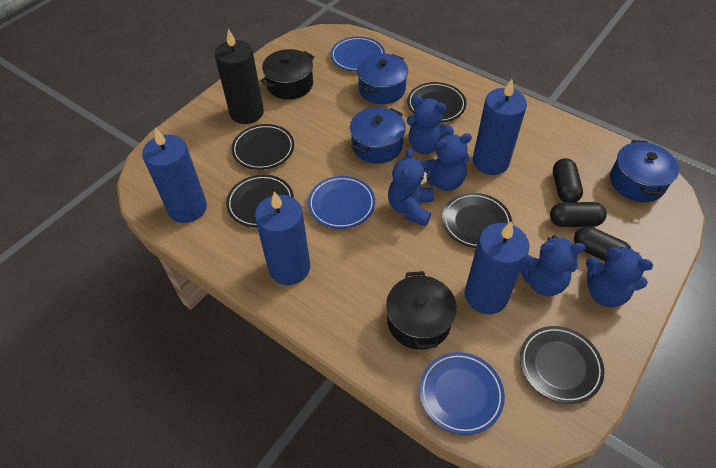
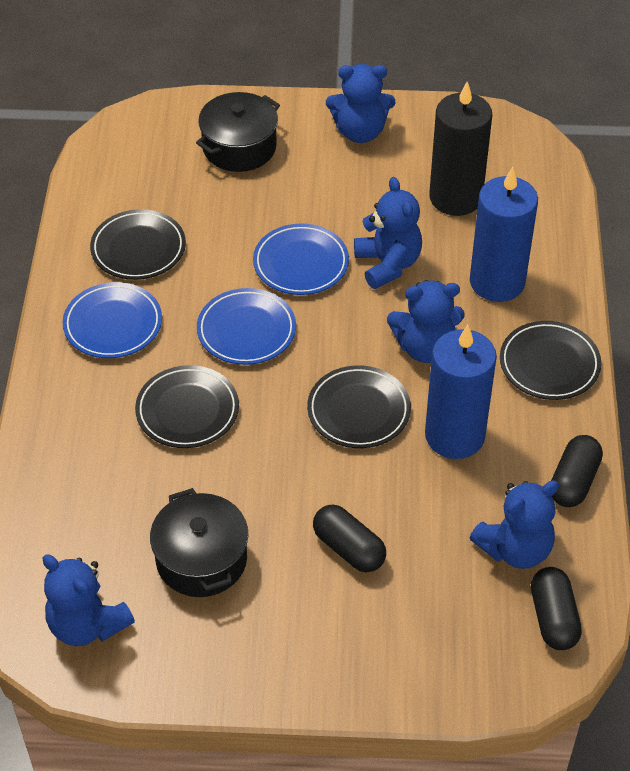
black plate: 5 -> 4
blue candle: 4 -> 2
blue pot: 3 -> 0

